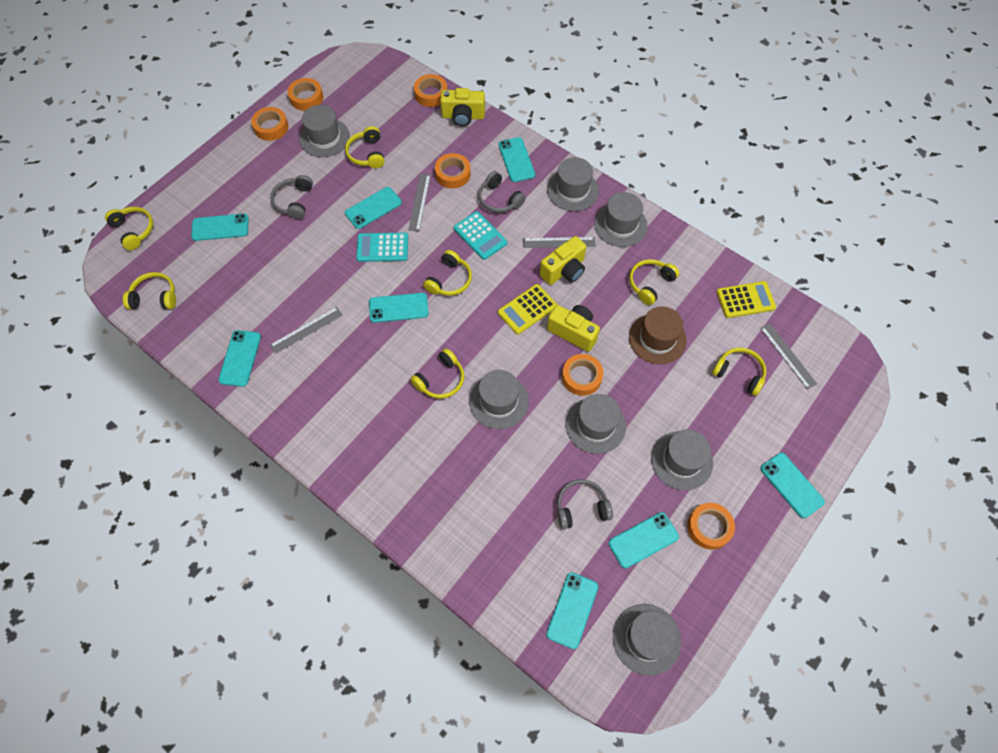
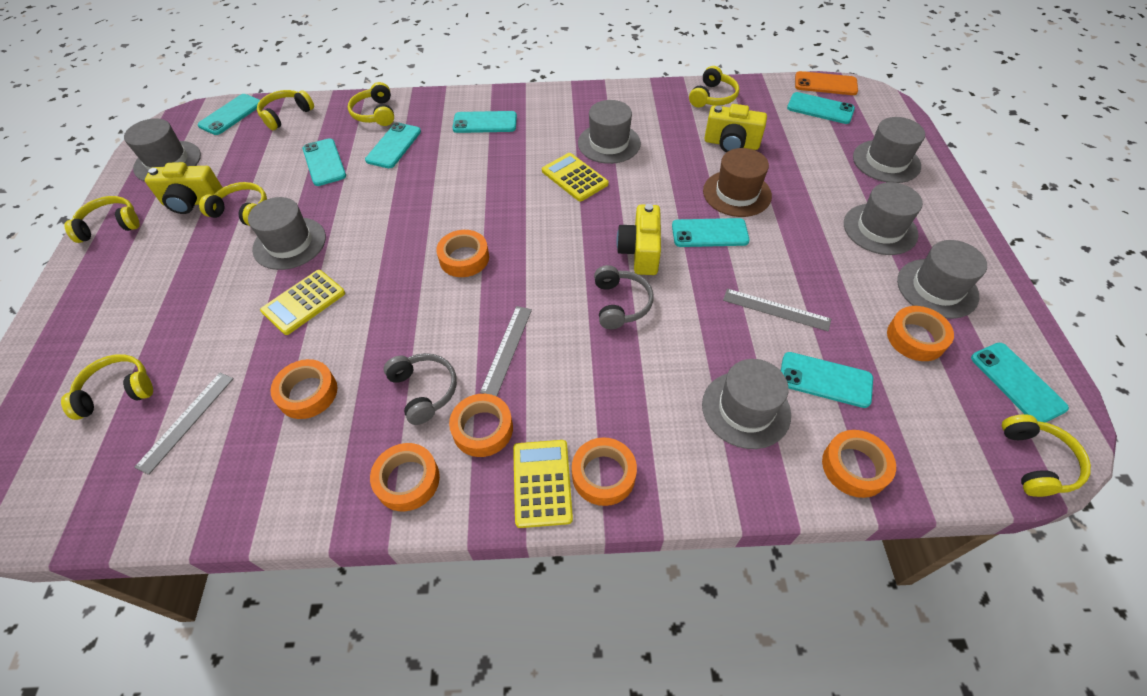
grey headphones: 3 -> 2
grey ruler: 4 -> 3
orange phone: 0 -> 1
orange tape: 6 -> 7
turquoise calculator: 2 -> 0
yellow calculator: 2 -> 3

